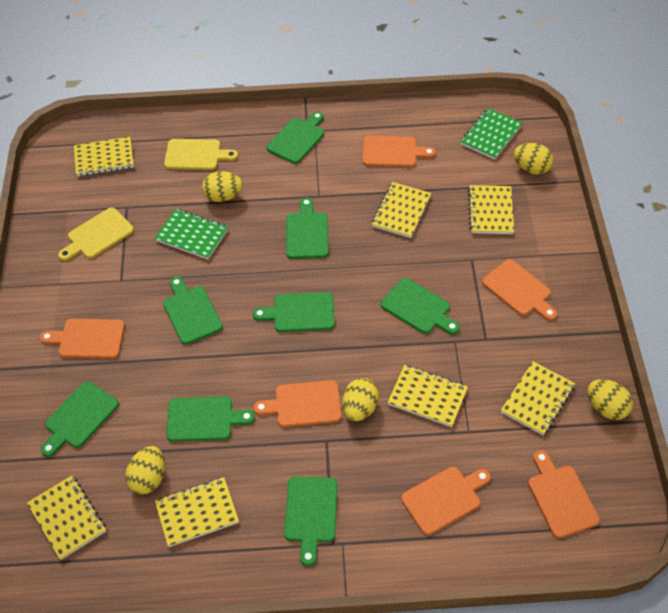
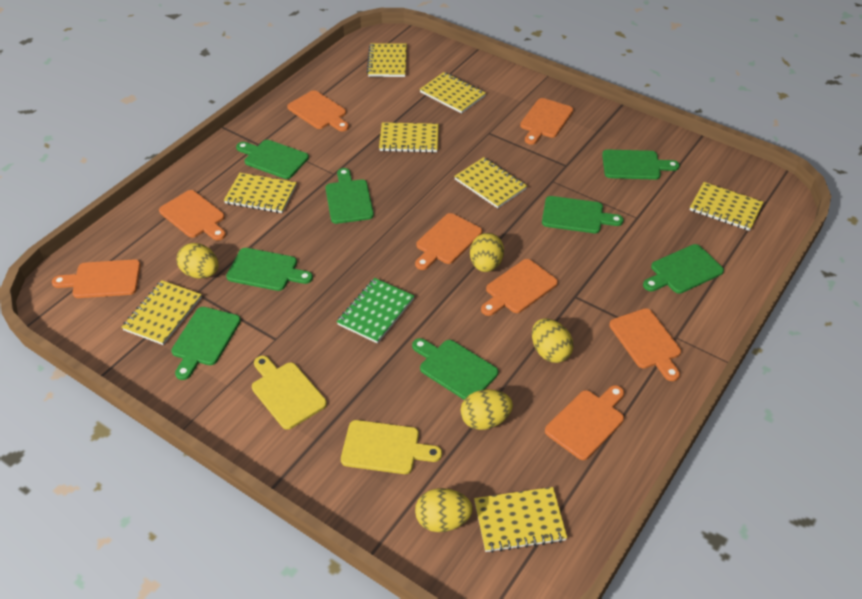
green notebook: 2 -> 1
orange cutting board: 6 -> 8
yellow notebook: 7 -> 8

